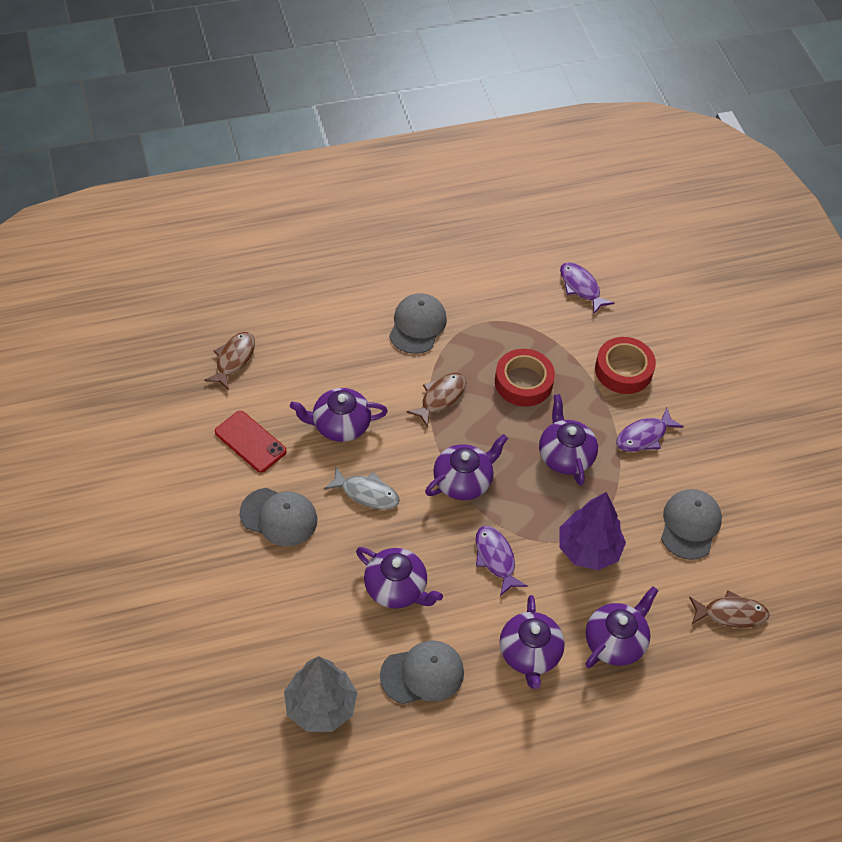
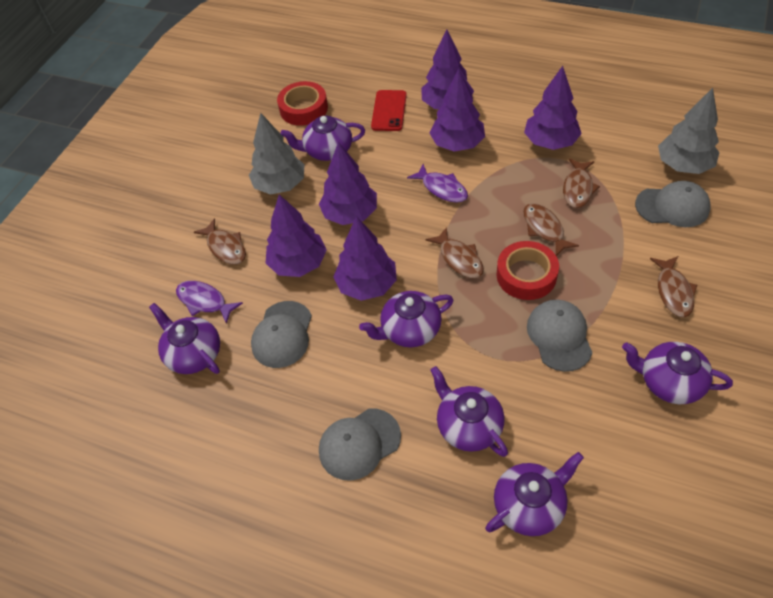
brown fish: 3 -> 5
grey fish: 1 -> 0
grey tree: 1 -> 2
purple fish: 3 -> 2
purple tree: 1 -> 6

